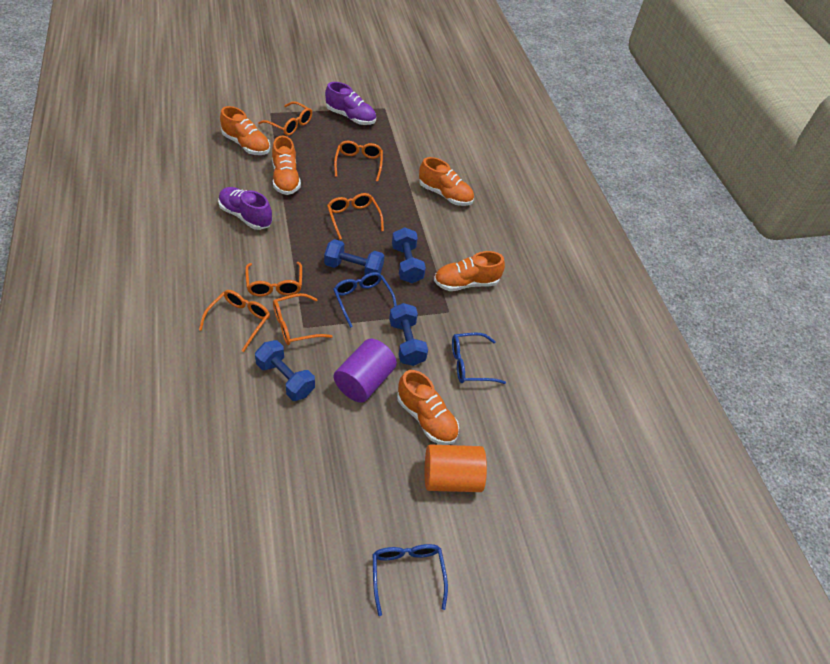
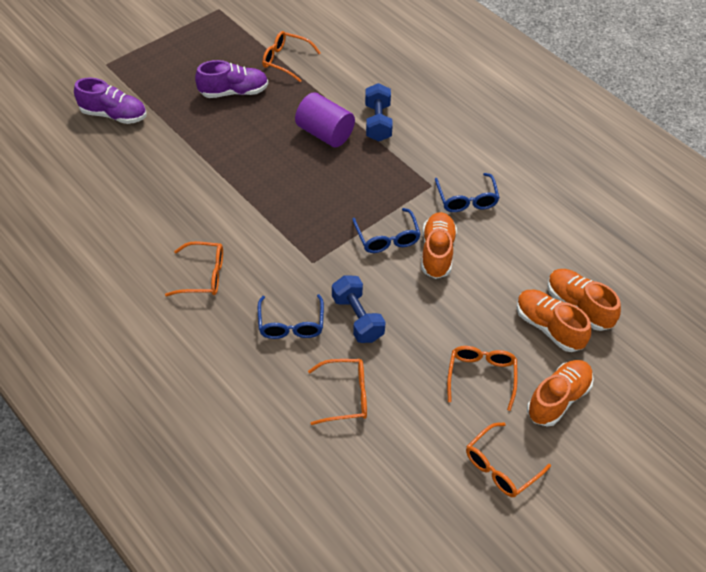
blue dumbbell: 4 -> 2
orange cylinder: 1 -> 0
orange glasses: 6 -> 5
orange shoe: 5 -> 4

